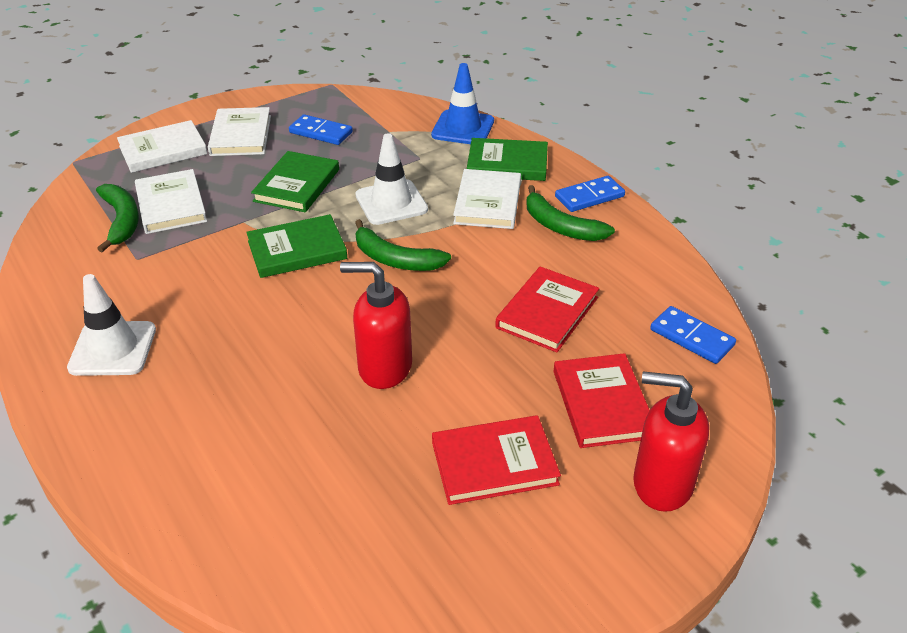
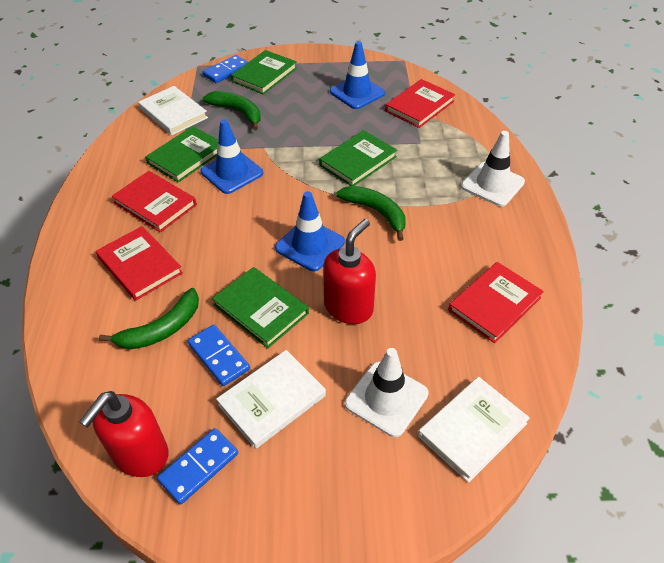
blue traffic cone: 1 -> 3
green book: 3 -> 4
red book: 3 -> 4
white book: 4 -> 3

